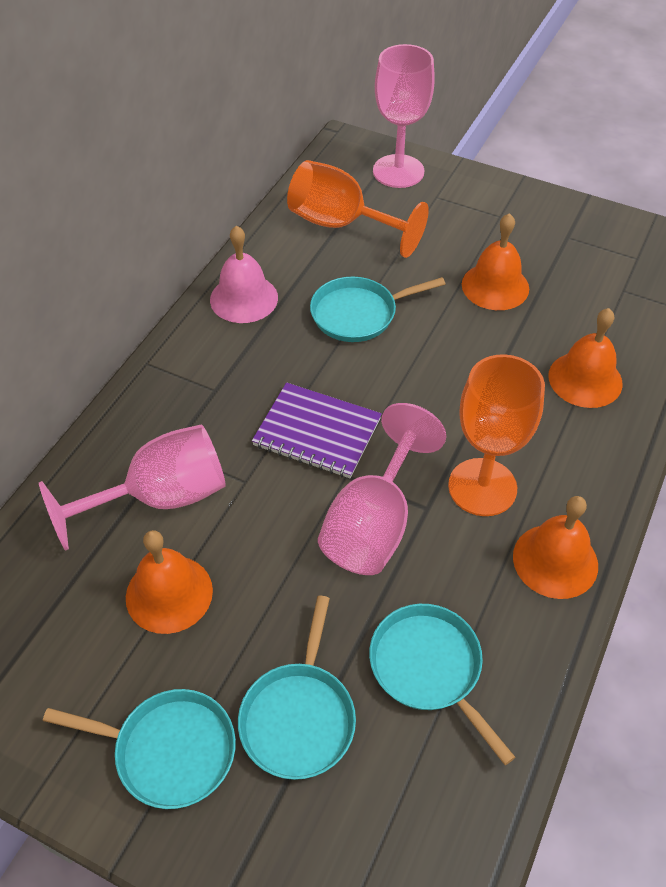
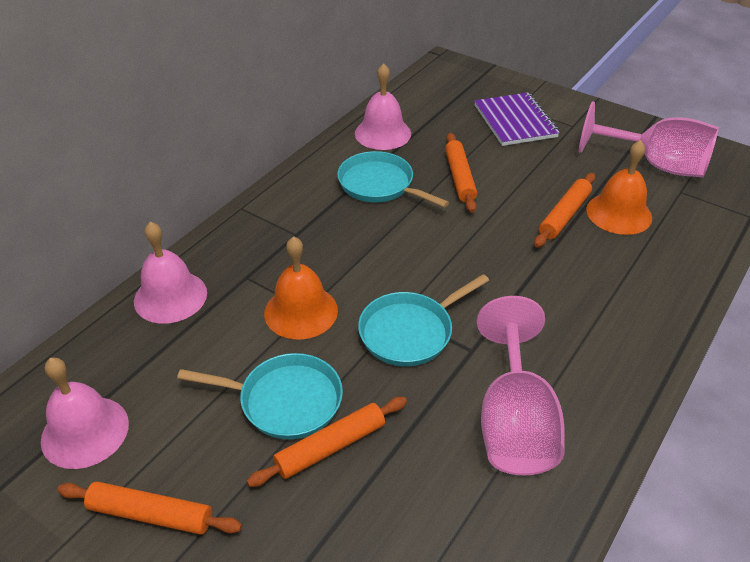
orange bell: 4 -> 2
orange goblet: 2 -> 0
orange rolling pin: 0 -> 4
pink bell: 1 -> 3
pink goblet: 3 -> 2
turquoise pan: 4 -> 3

